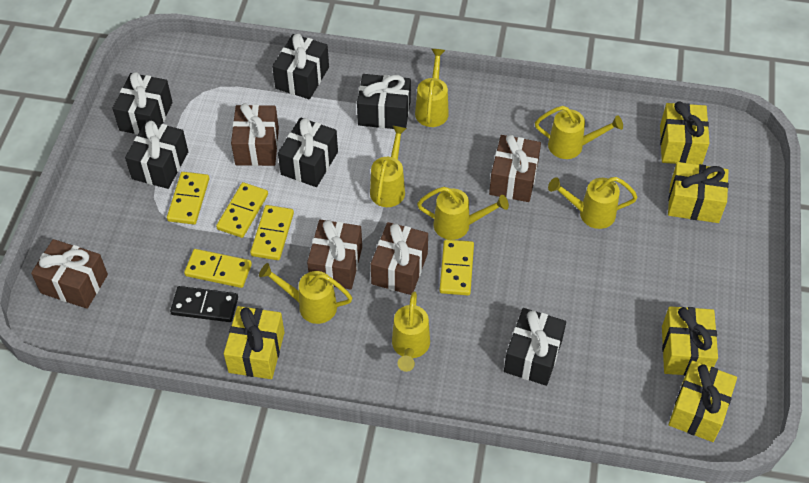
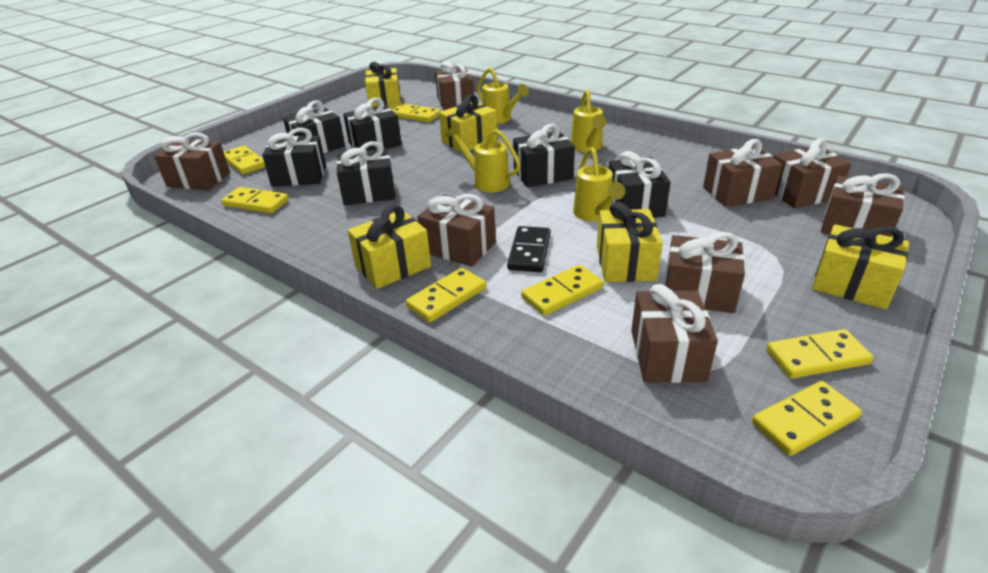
brown gift: 5 -> 8
yellow domino: 5 -> 7
yellow watering can: 7 -> 4

